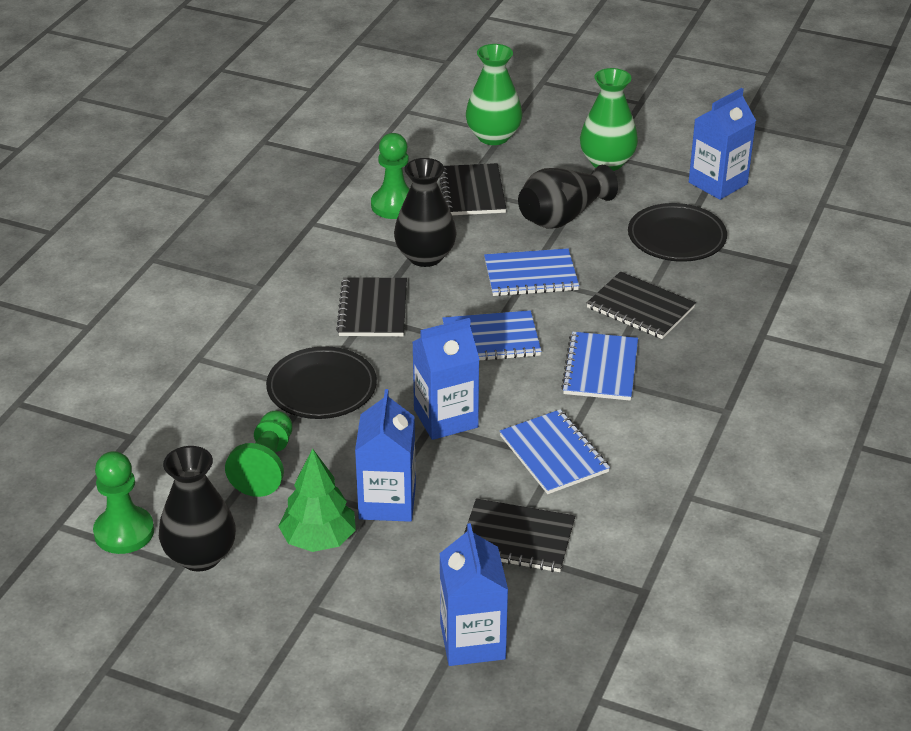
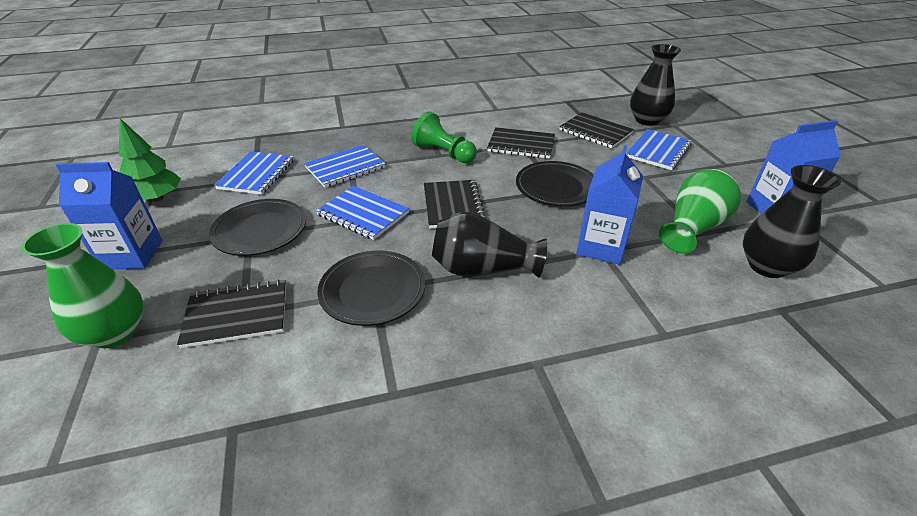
black plate: 2 -> 3
blue carton: 4 -> 3
green pawn: 3 -> 1

